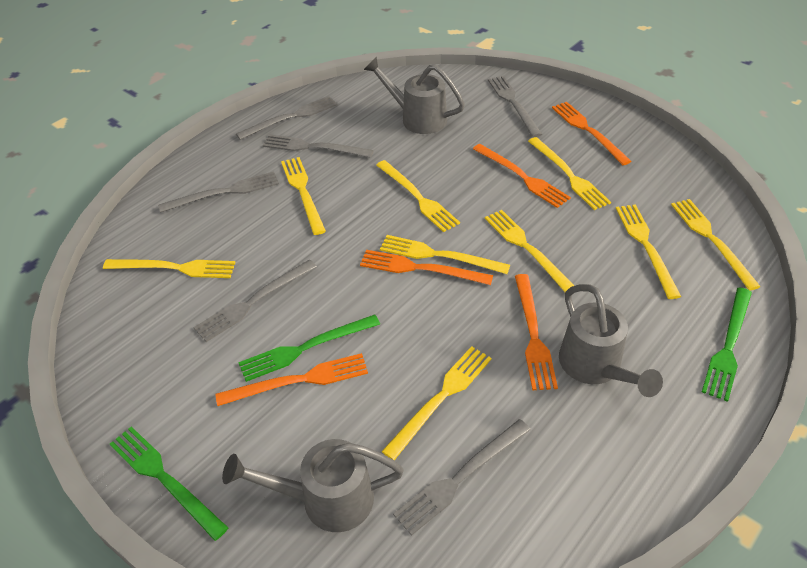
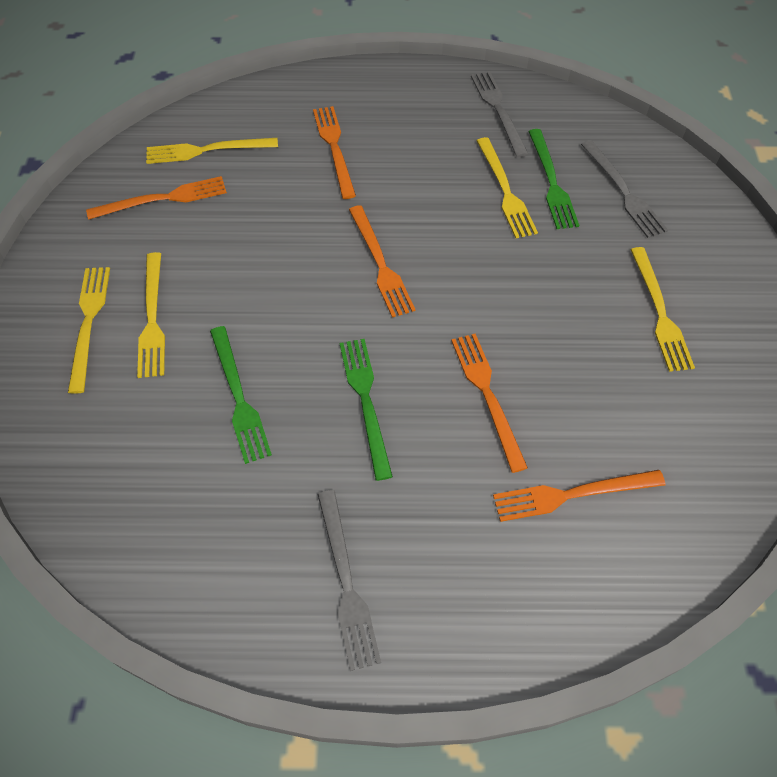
grey fork: 6 -> 3
grey watering can: 3 -> 0
yellow fork: 9 -> 5

